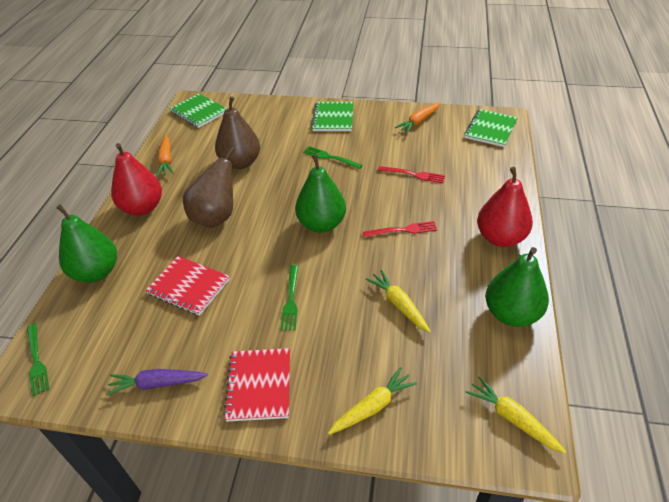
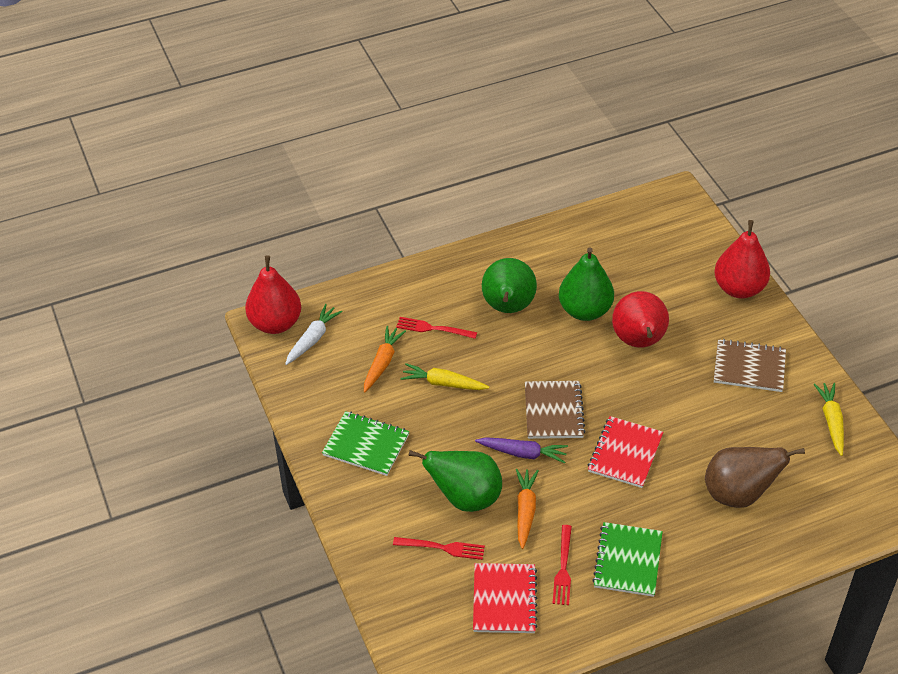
brown notebook: 0 -> 2
brown pear: 2 -> 1
green fork: 3 -> 0
green notebook: 3 -> 2
red fork: 2 -> 3
red pear: 2 -> 3
white carrot: 0 -> 1
yellow carrot: 3 -> 2

